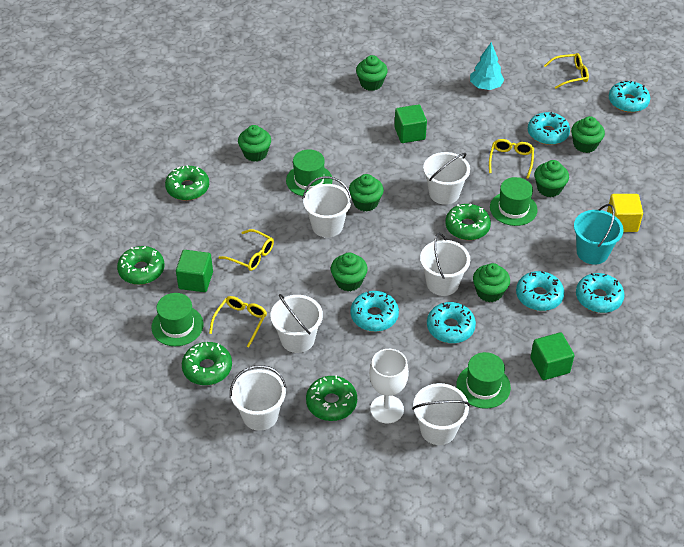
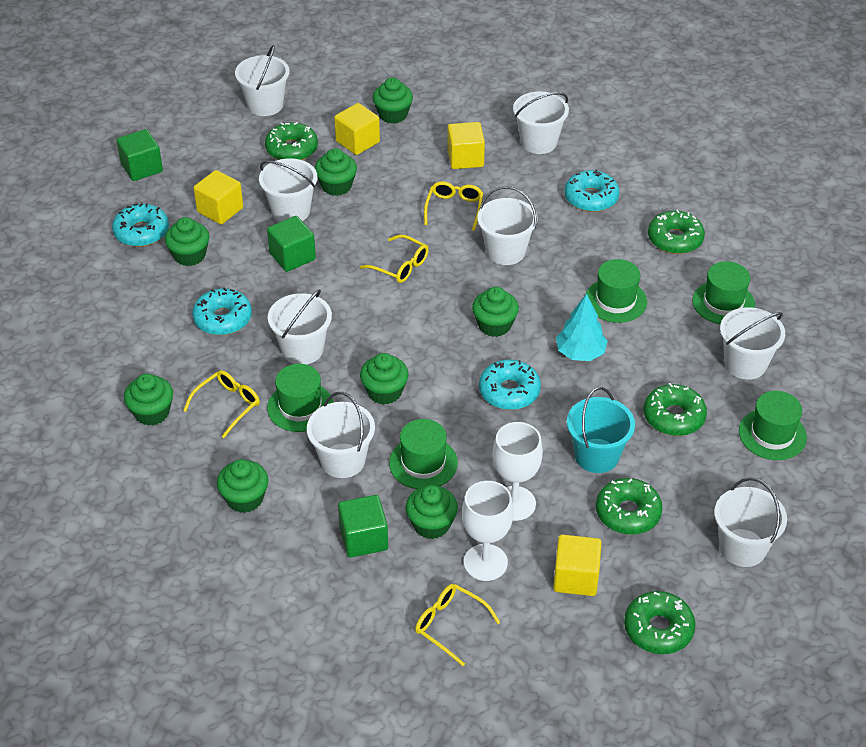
green cupcake: 7 -> 8
green hat: 4 -> 5
turquoise donut: 6 -> 4
white bucket: 6 -> 8
white goblet: 1 -> 2
yellow cube: 1 -> 4

